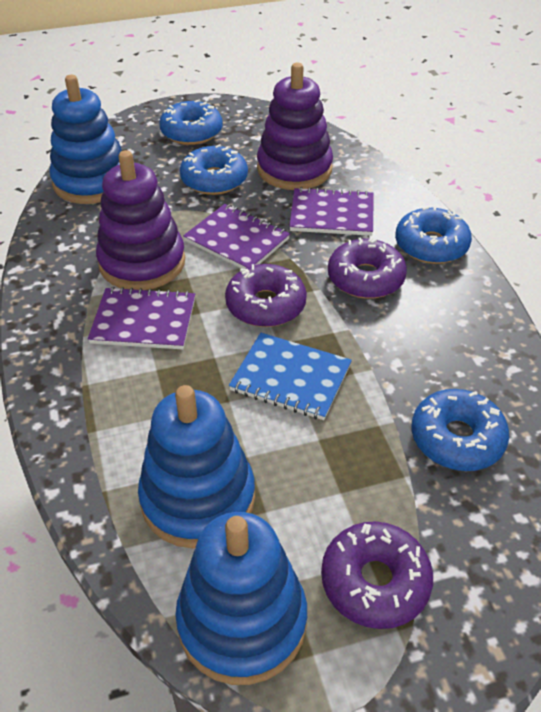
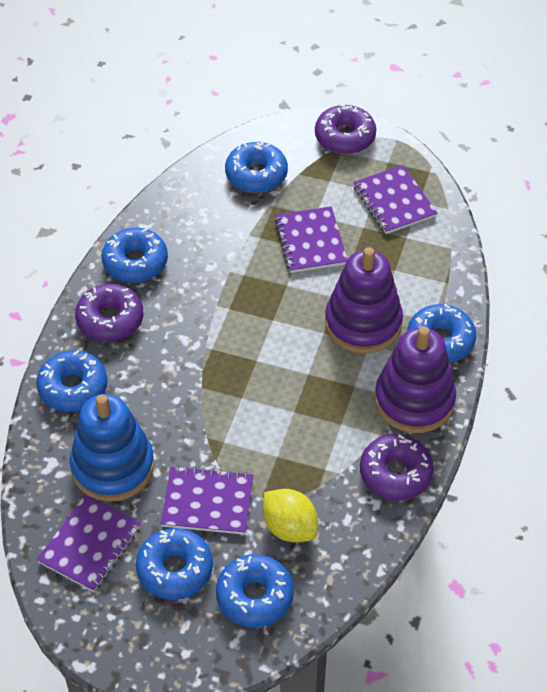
blue donut: 4 -> 6
blue notebook: 1 -> 0
blue stacking toy: 3 -> 1
purple notebook: 3 -> 4
yellow lemon: 0 -> 1

